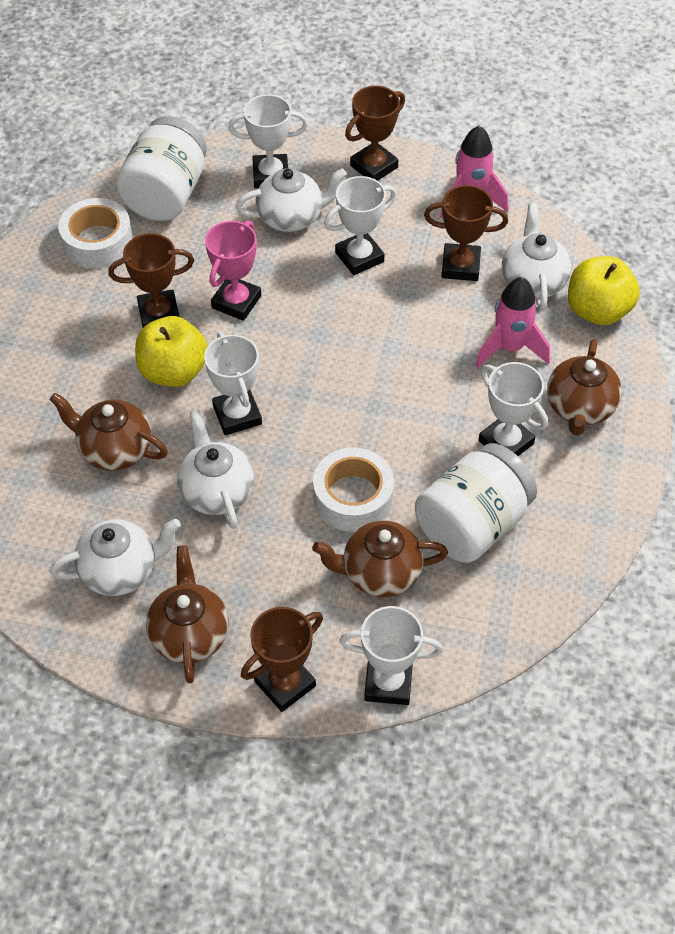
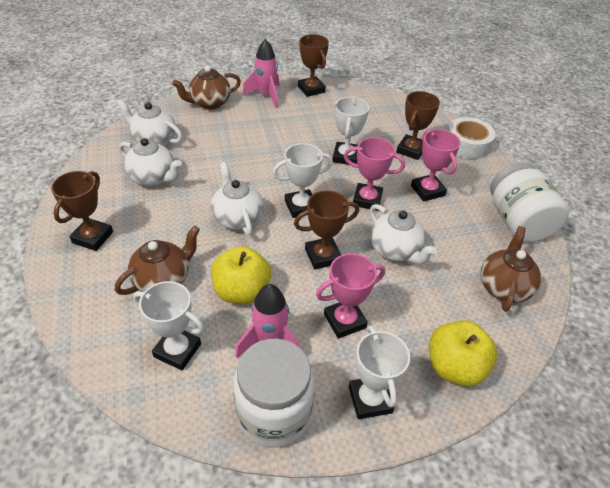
brown teapot: 4 -> 3
pink trophy: 1 -> 3
white tape: 2 -> 1
white trophy: 5 -> 4

